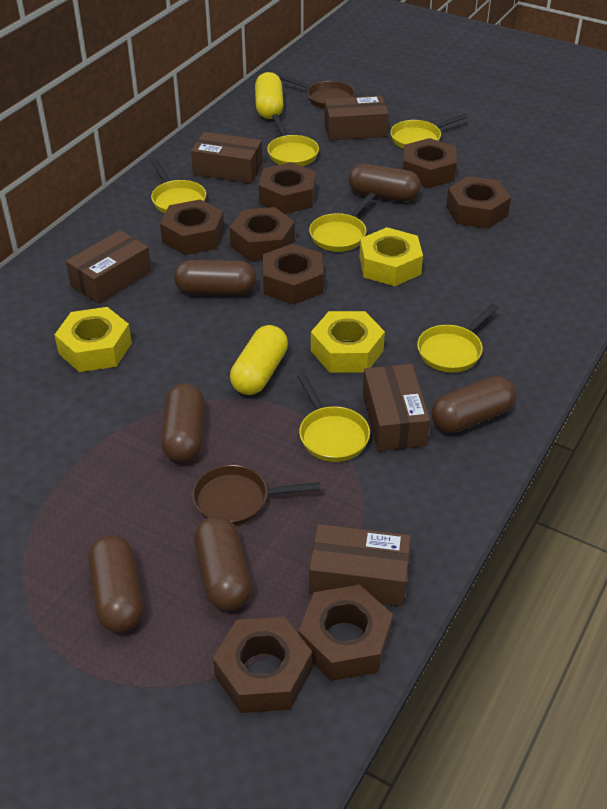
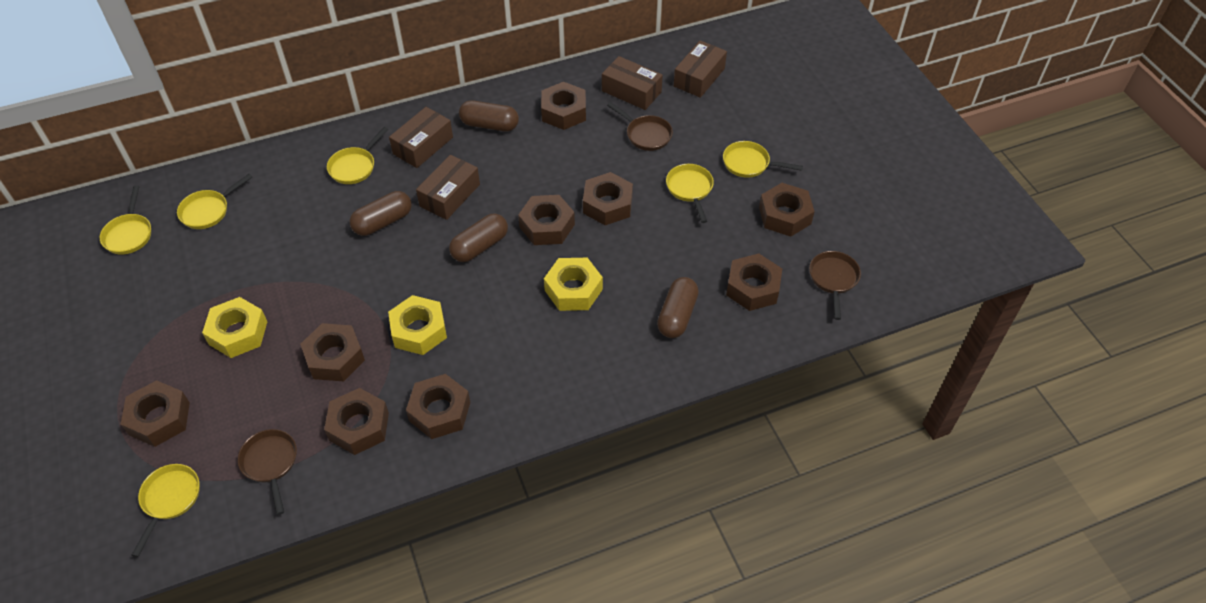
brown box: 5 -> 4
brown capsule: 6 -> 4
brown nut: 8 -> 9
brown pan: 2 -> 3
yellow capsule: 2 -> 0

